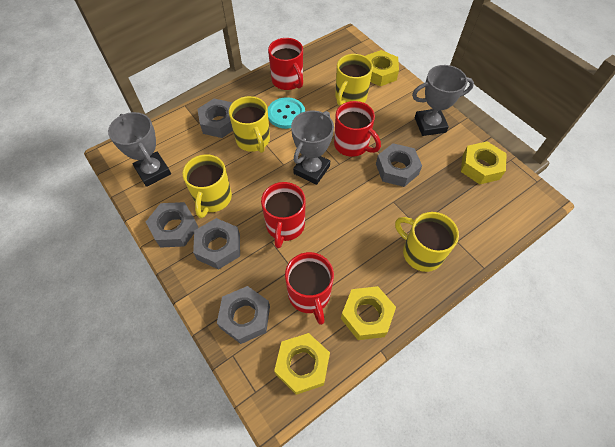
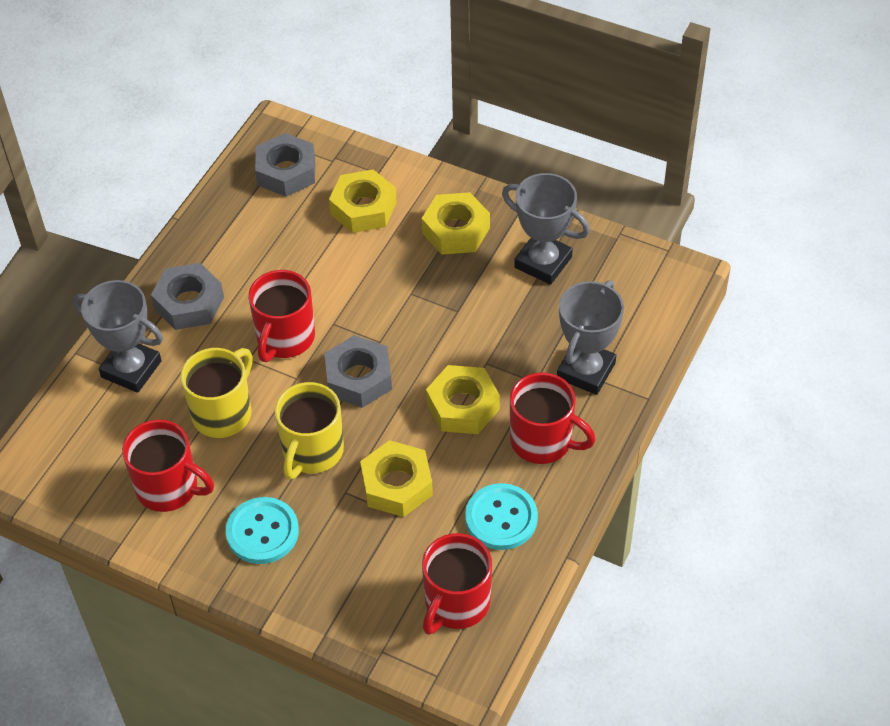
grey nut: 5 -> 3
turquoise button: 1 -> 2
yellow mug: 4 -> 2

